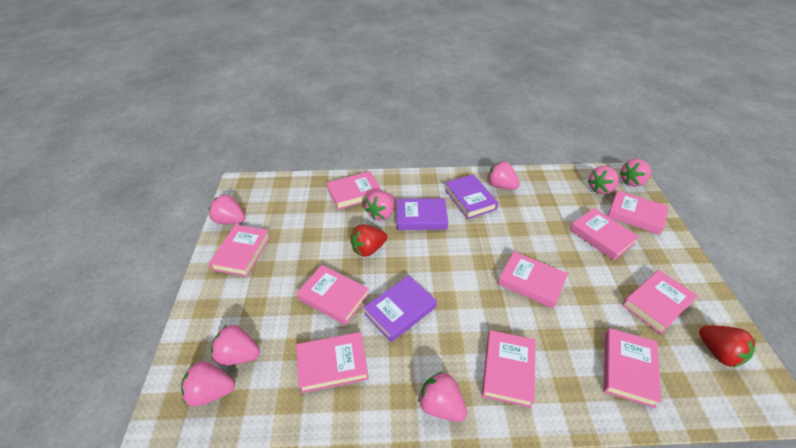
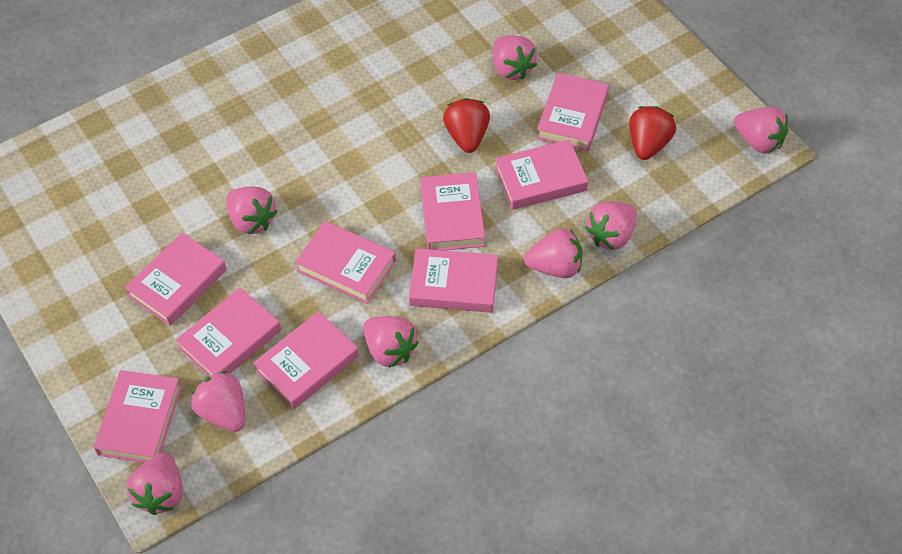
pink book: 10 -> 9
purple book: 3 -> 0

